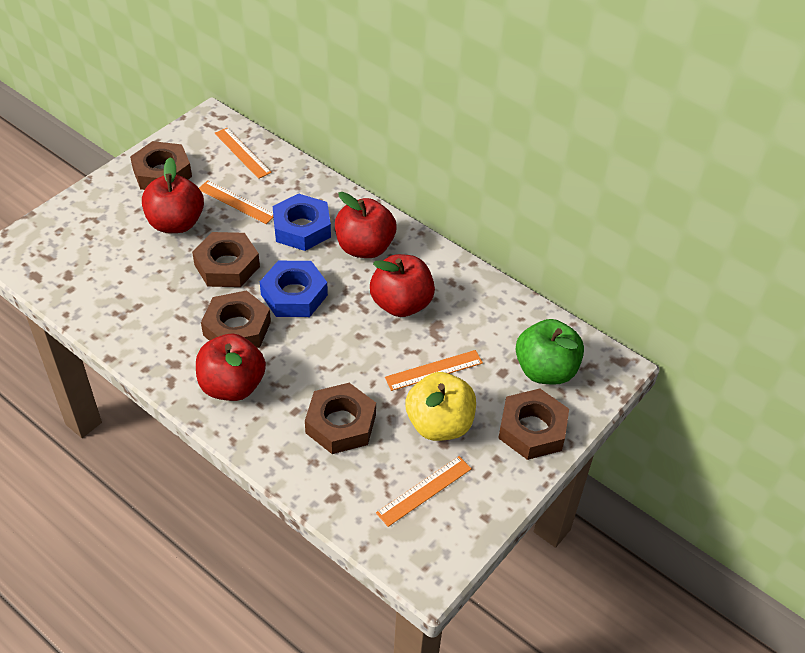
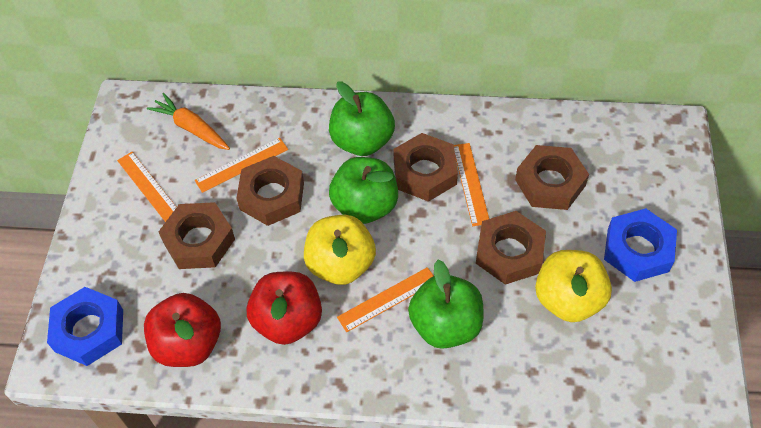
green apple: 1 -> 3
orange carrot: 0 -> 1
red apple: 4 -> 2
yellow apple: 1 -> 2

